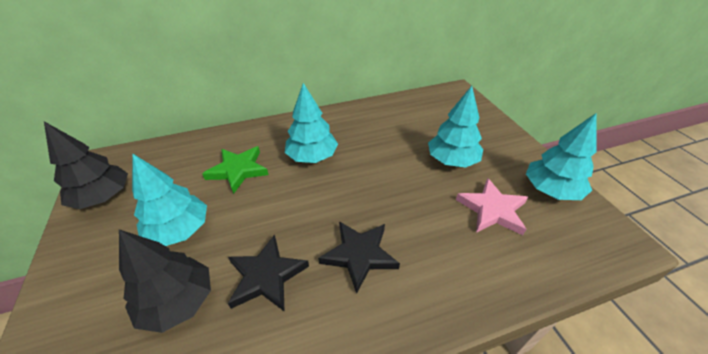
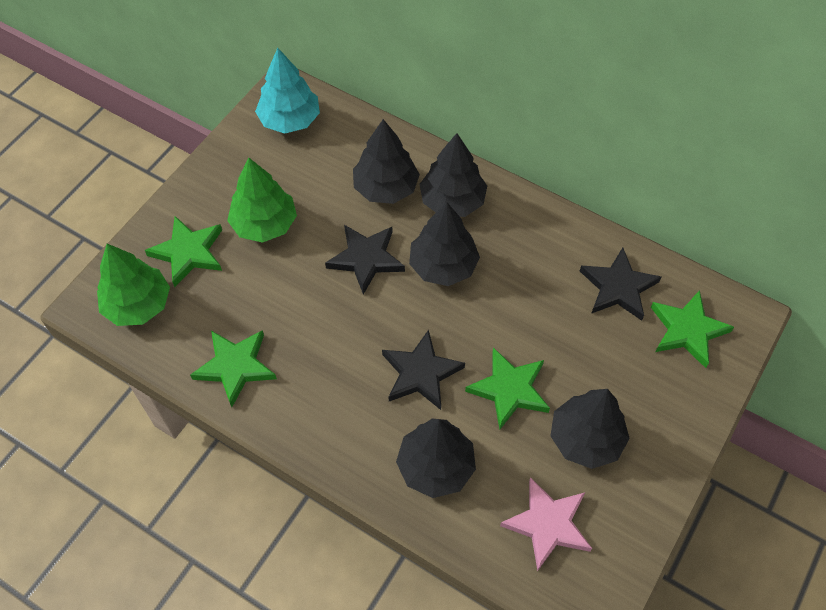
black star: 2 -> 3
black tree: 2 -> 5
green star: 1 -> 4
green tree: 0 -> 2
turquoise tree: 4 -> 1

